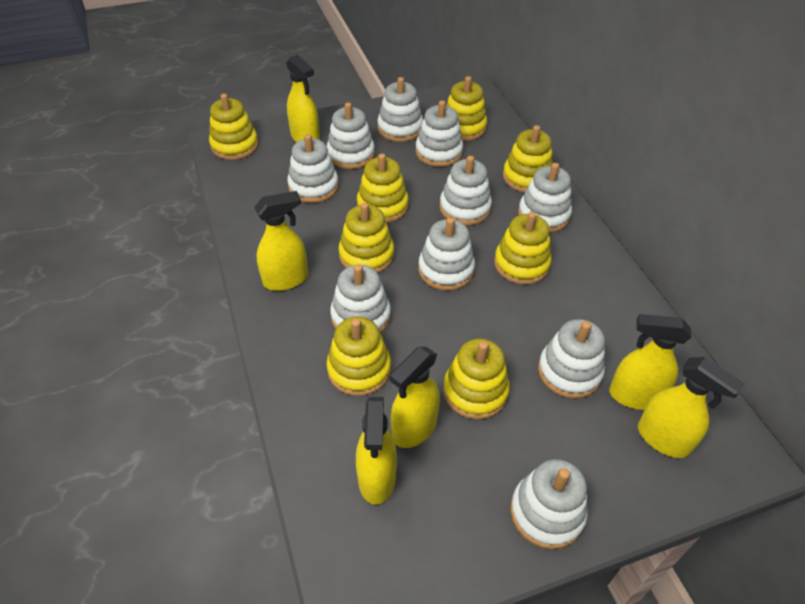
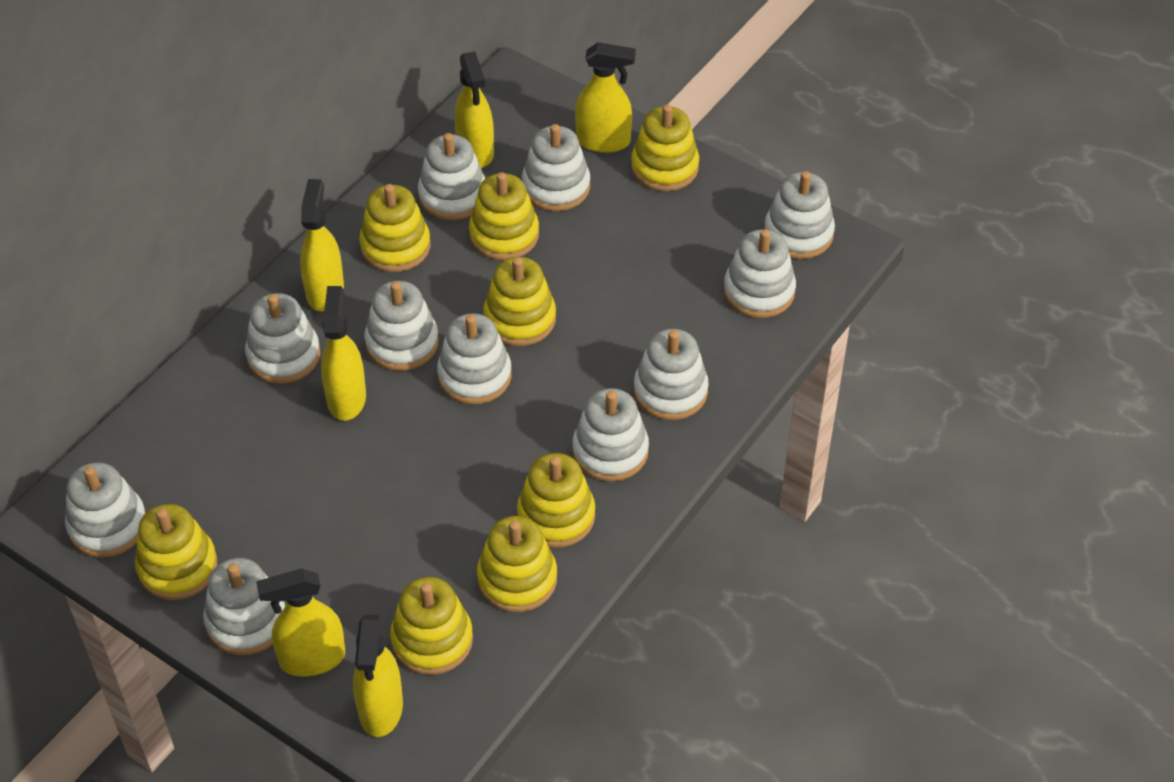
white stacking toy: 10 -> 11

